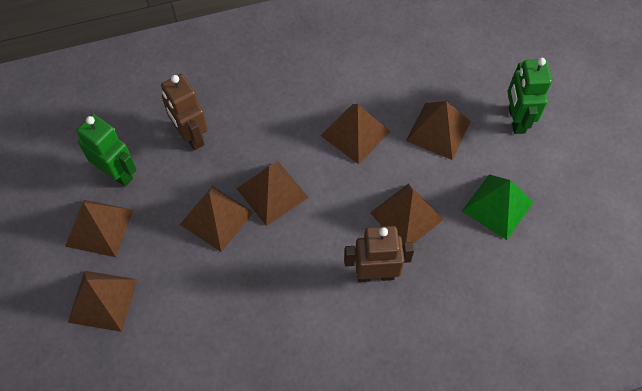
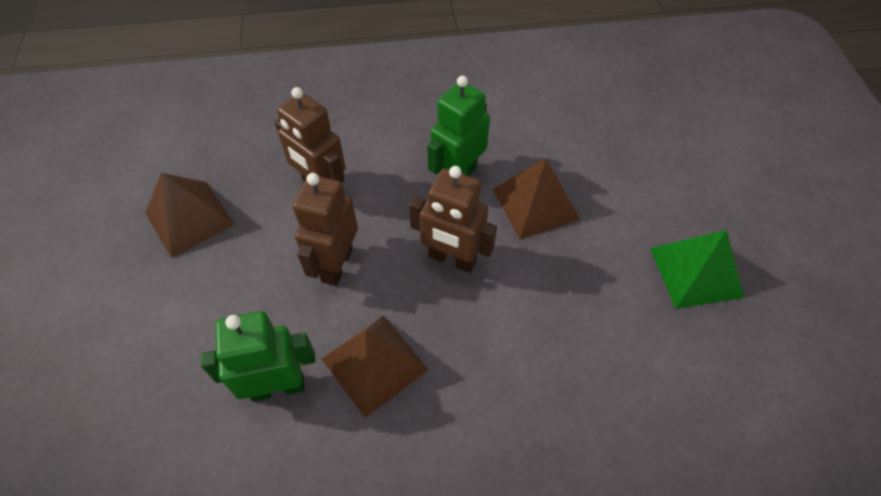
brown pyramid: 7 -> 3
brown robot: 2 -> 3

